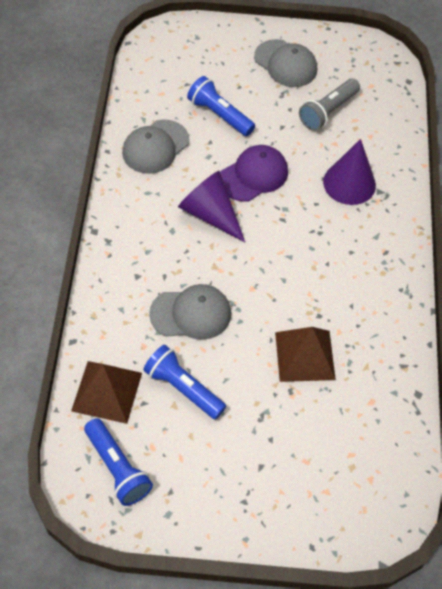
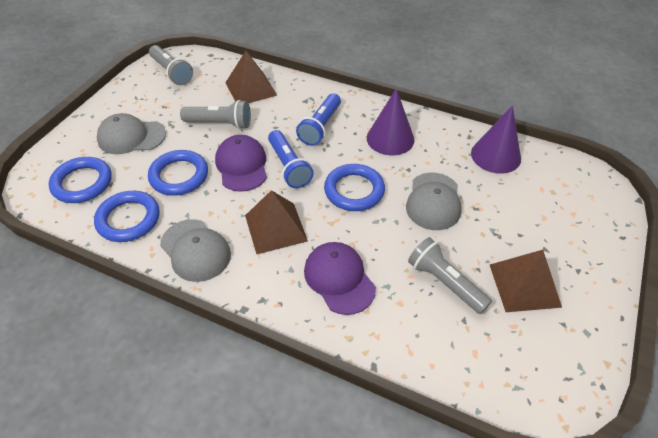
blue flashlight: 3 -> 2
blue ring: 0 -> 4
brown pyramid: 2 -> 3
grey flashlight: 1 -> 3
purple cap: 1 -> 2

